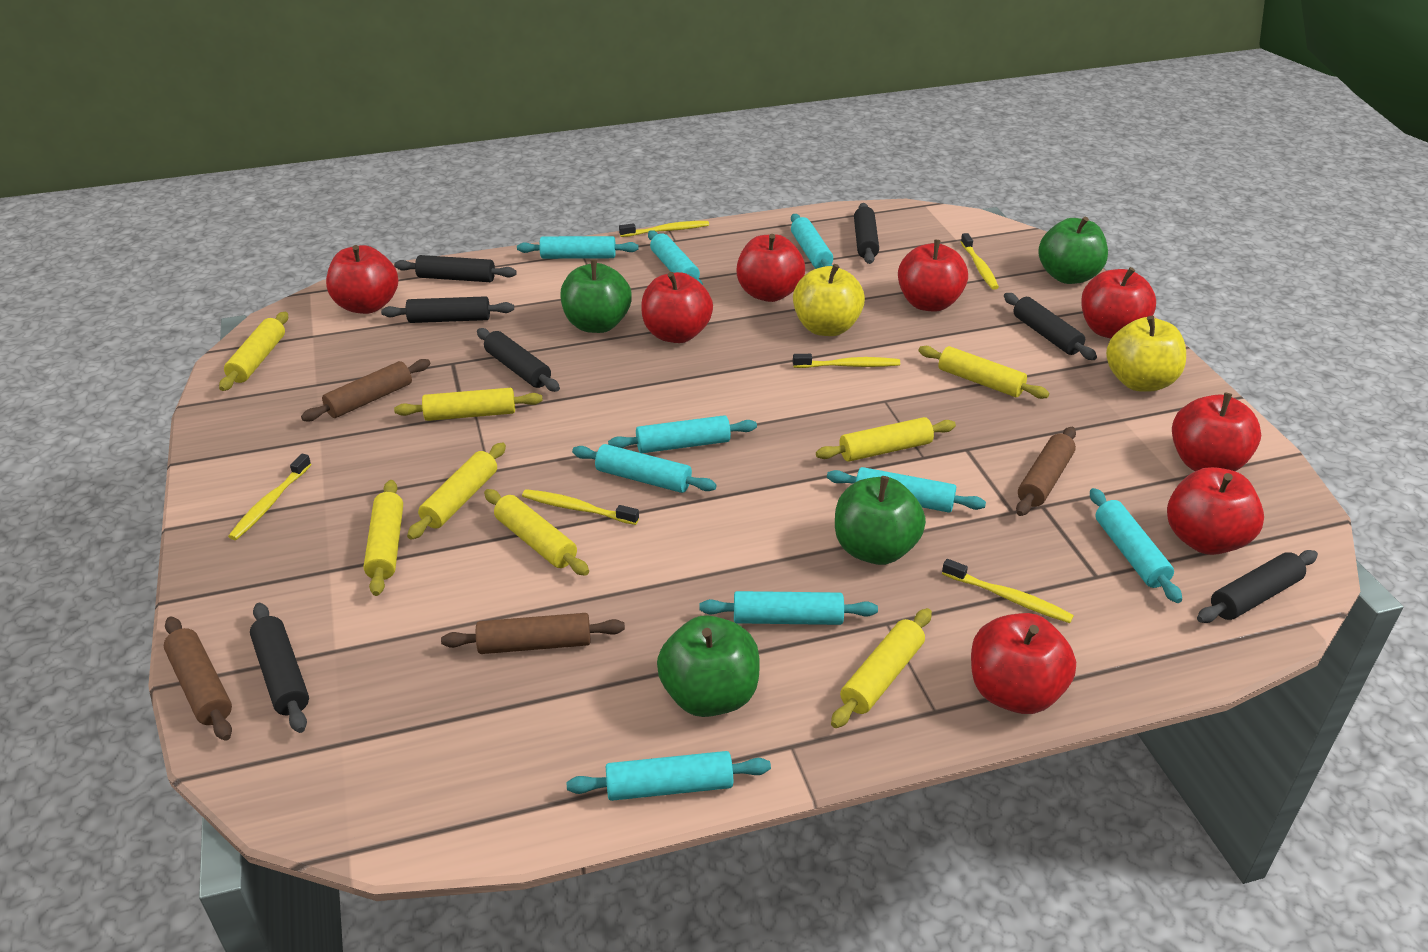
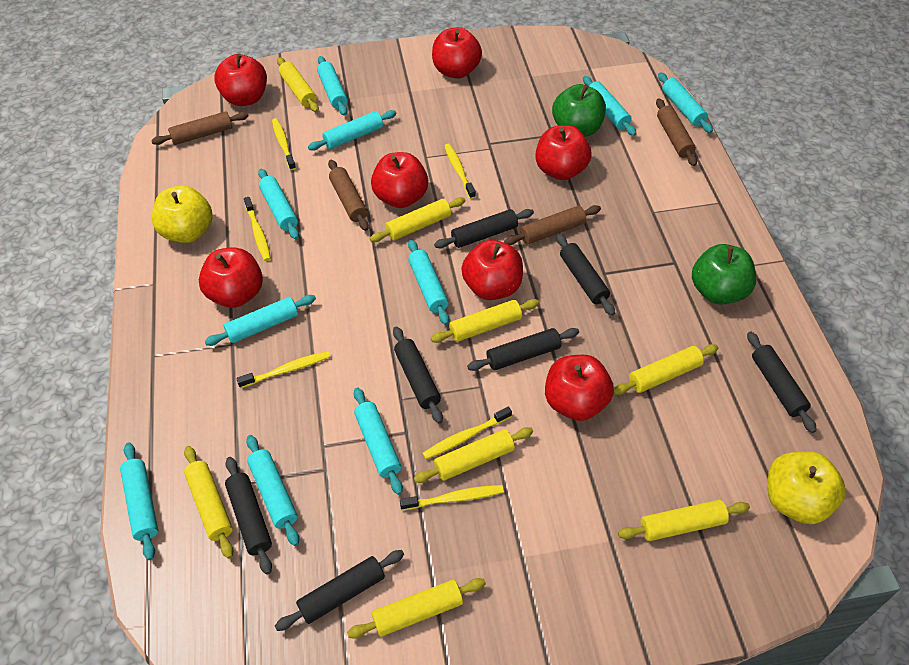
green apple: 4 -> 2
red apple: 8 -> 7
turquoise rolling pin: 9 -> 10

